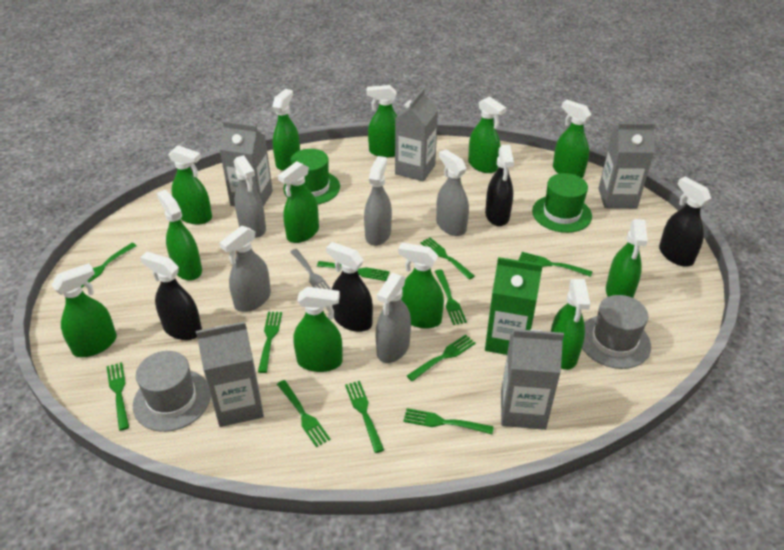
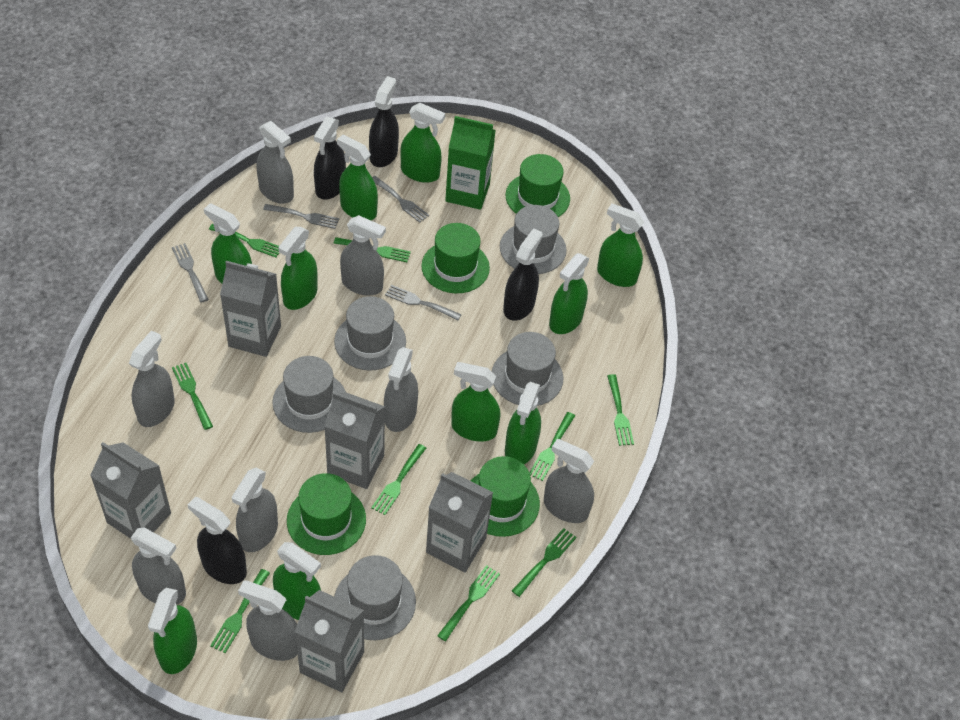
green fork: 11 -> 9
green hat: 2 -> 4
green spray bottle: 12 -> 10
grey fork: 1 -> 4
grey hat: 2 -> 5
grey spray bottle: 5 -> 8

